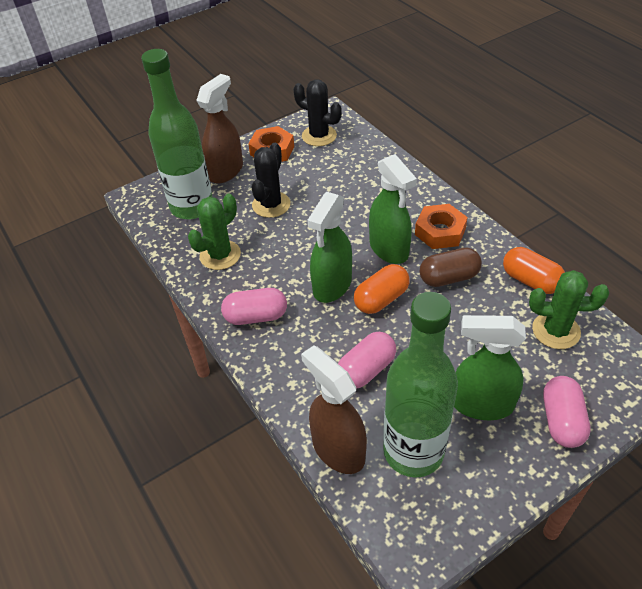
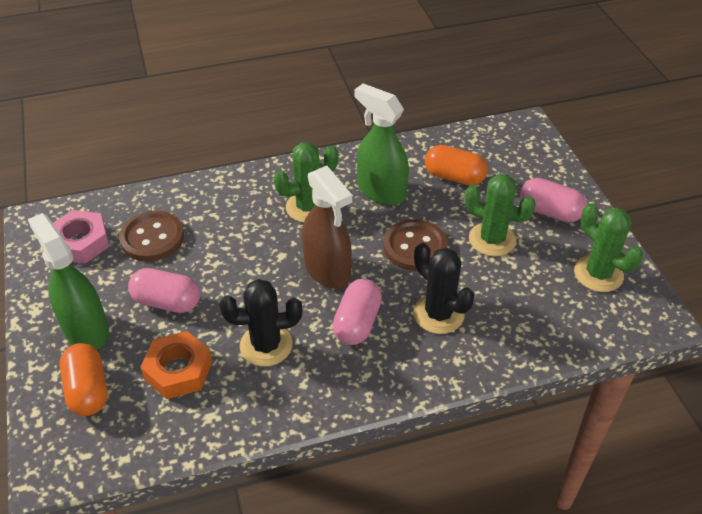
brown button: 0 -> 2
brown capsule: 1 -> 0
brown spray bottle: 2 -> 1
green bottle: 2 -> 0
green cactus: 2 -> 3
green spray bottle: 3 -> 2
orange nut: 2 -> 1
pink nut: 0 -> 1

